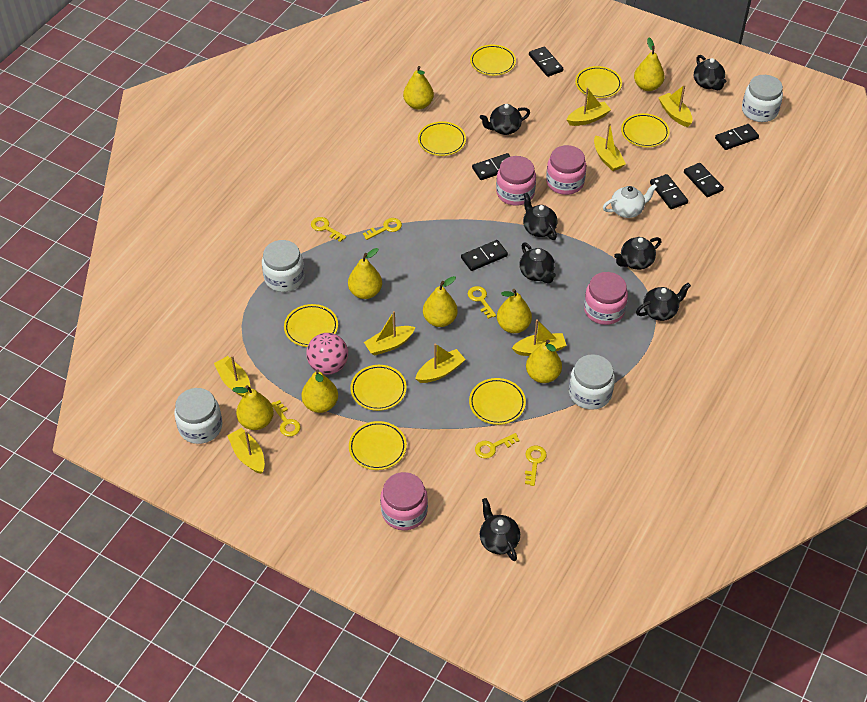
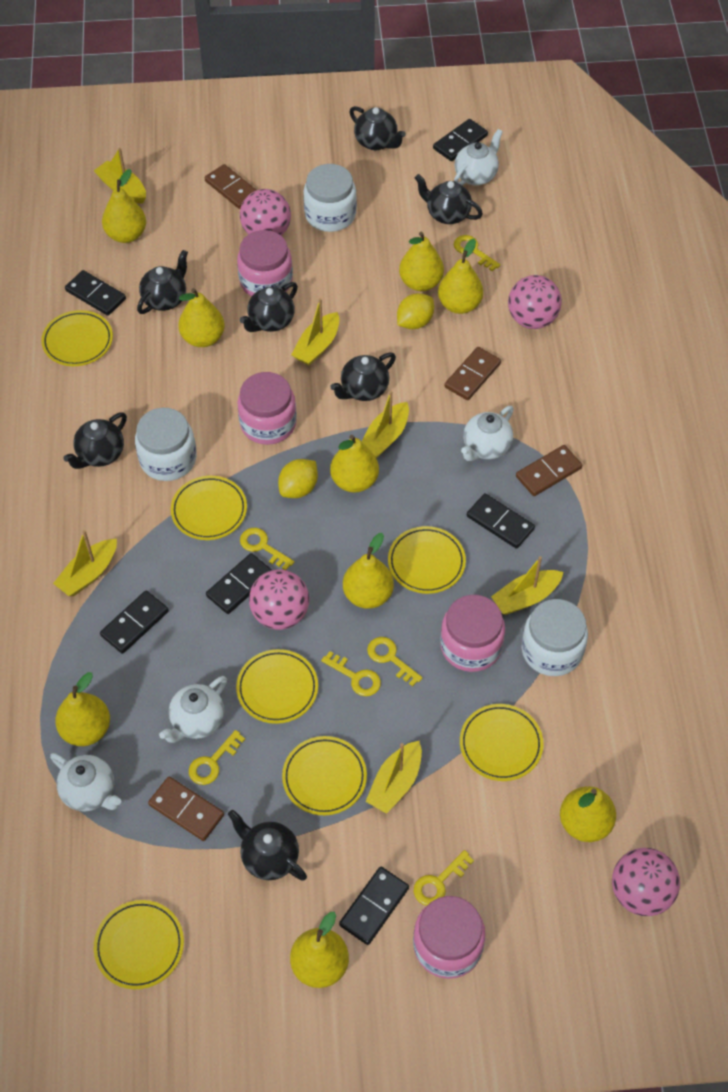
brown domino: 0 -> 4
pink ball: 1 -> 4
white jar: 4 -> 3
white teapot: 1 -> 4
yellow boat: 8 -> 6
yellow lemon: 0 -> 2
yellow pear: 8 -> 9
yellow plate: 8 -> 7

